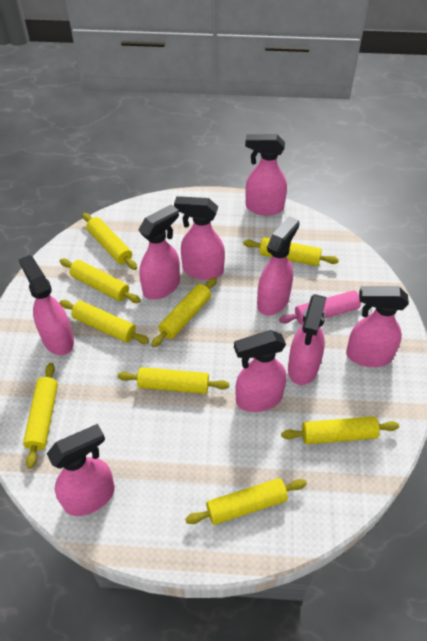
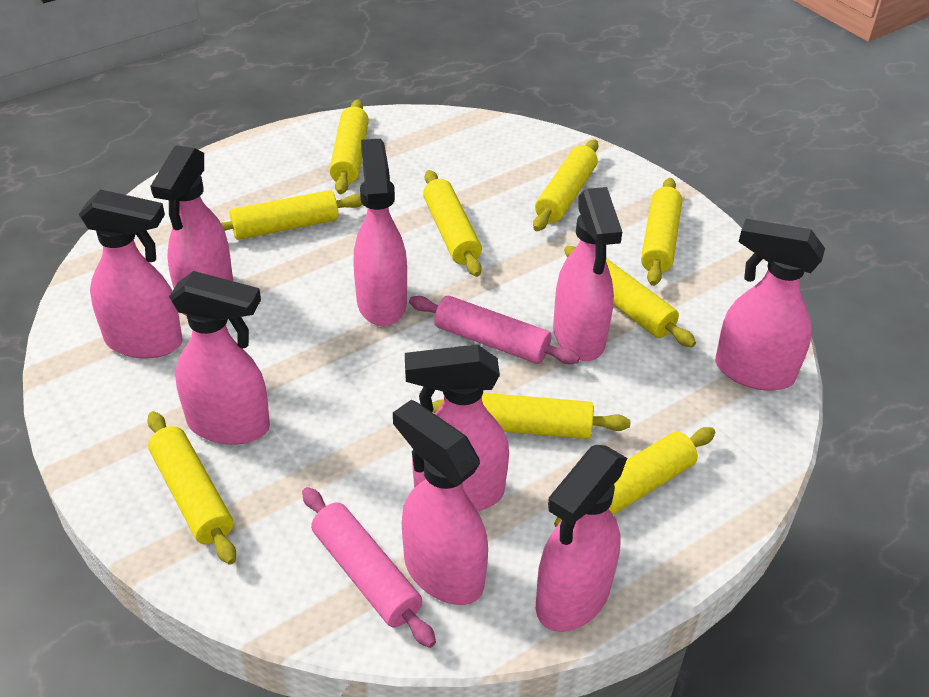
pink rolling pin: 1 -> 2

